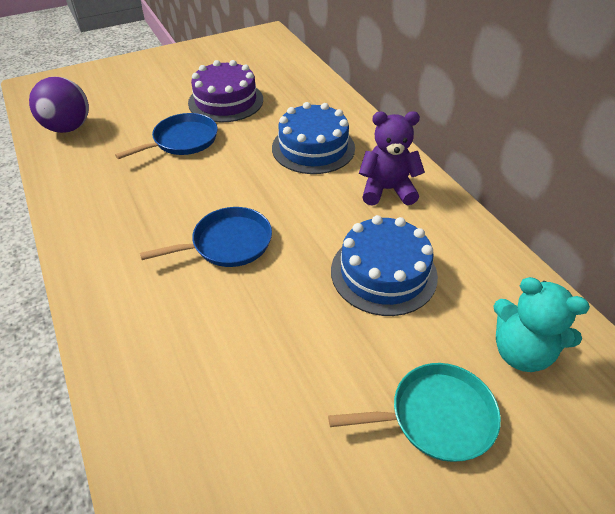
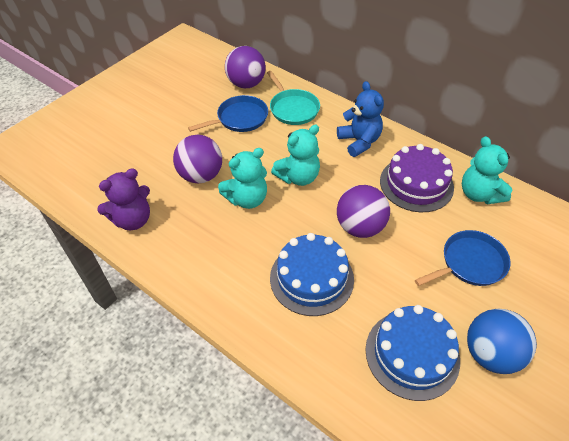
blue ball: 0 -> 1
blue teddy bear: 0 -> 1
purple ball: 1 -> 3
turquoise teddy bear: 1 -> 3

